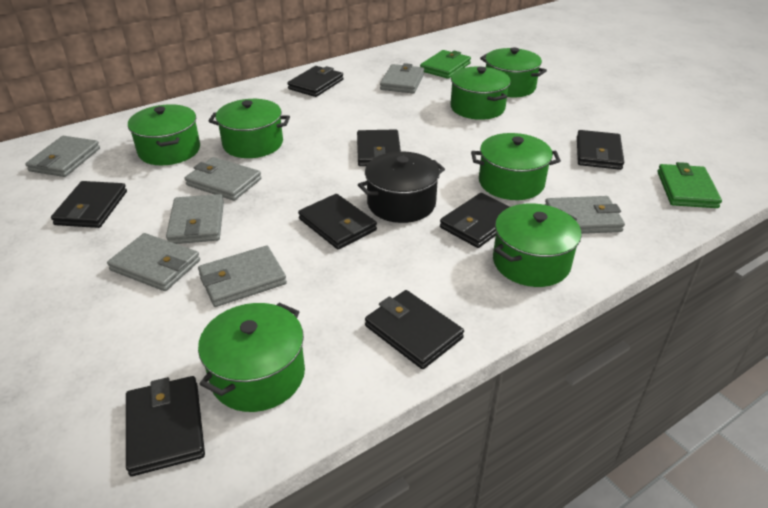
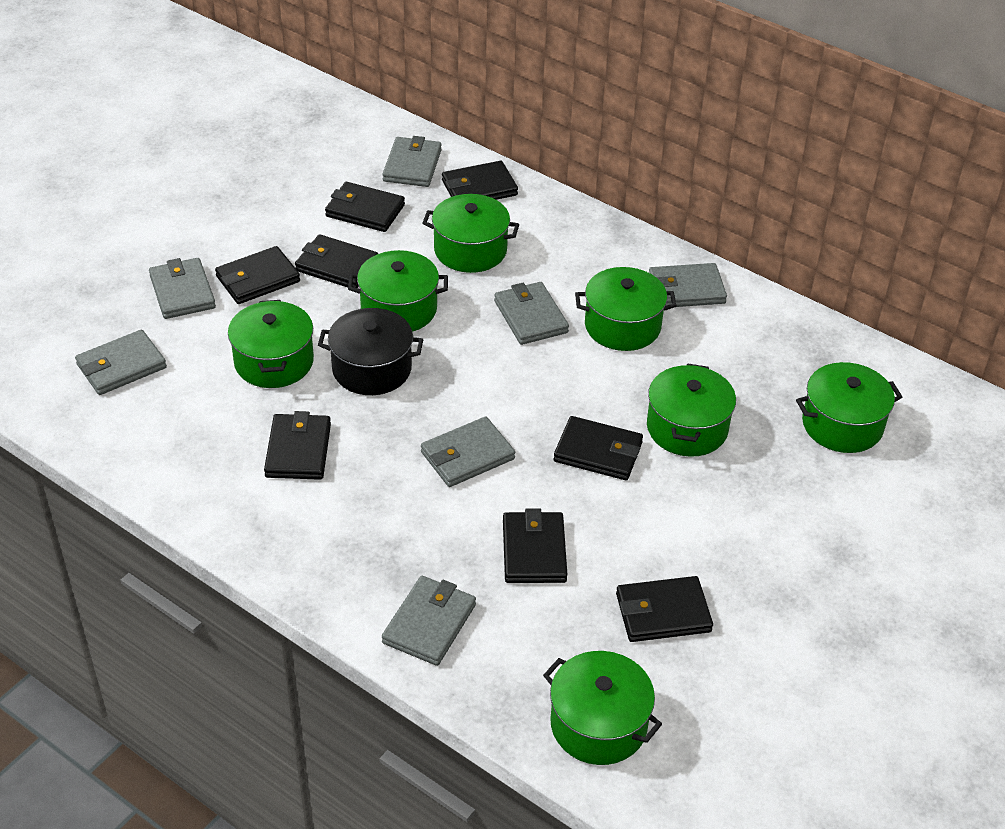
green wallet: 2 -> 0

